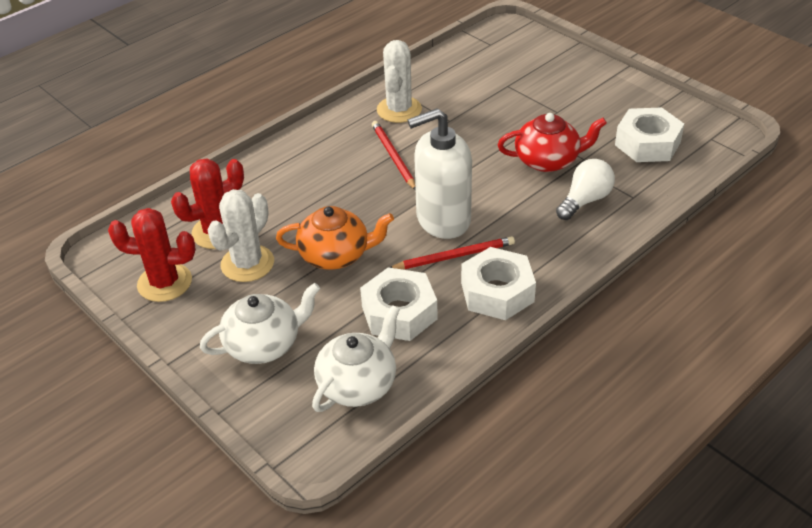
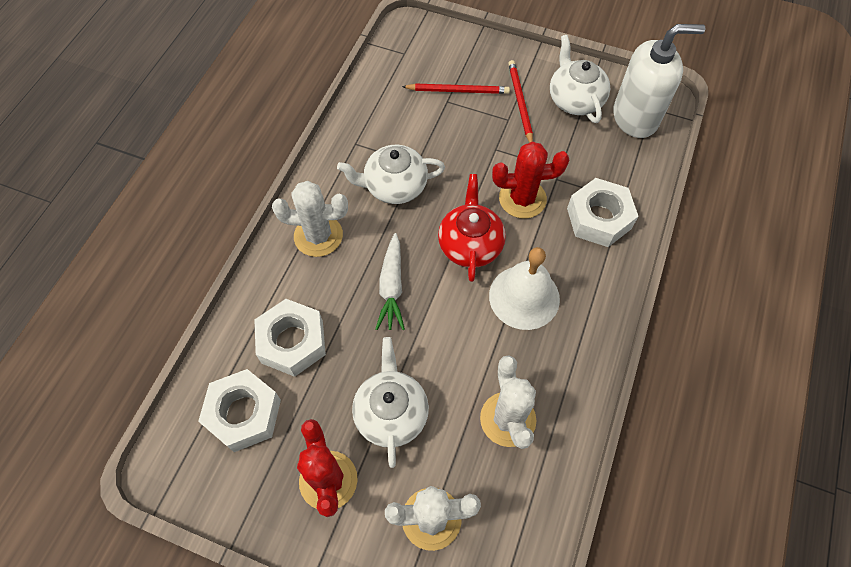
orange teapot: 1 -> 0
white bell: 0 -> 1
white cactus: 2 -> 3
white carrot: 0 -> 1
white light bulb: 1 -> 0
white teapot: 2 -> 3

